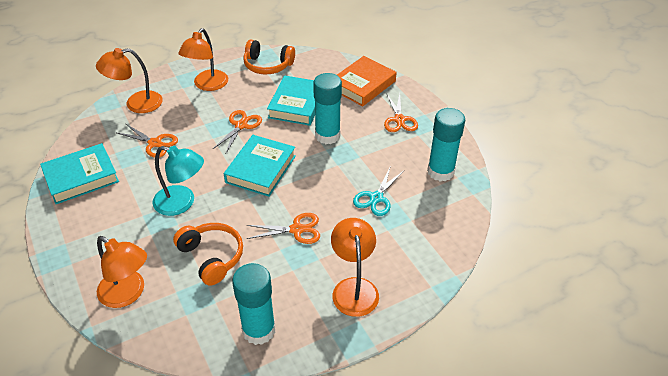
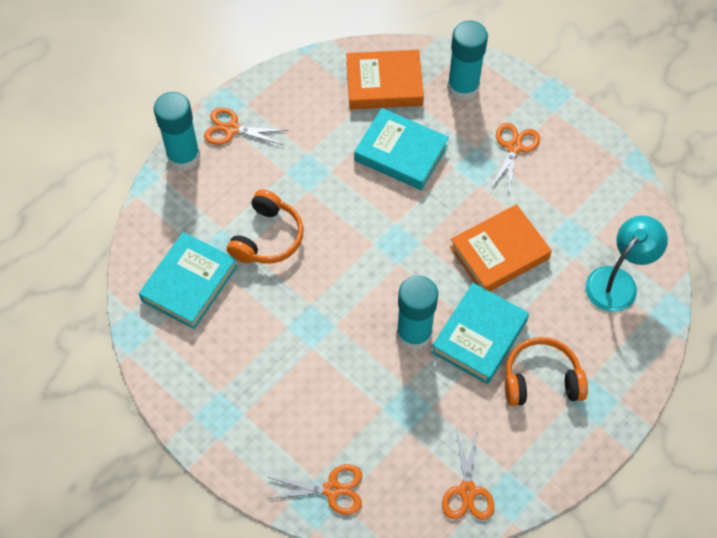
orange book: 1 -> 2
orange lamp: 4 -> 0
turquoise scissors: 1 -> 0

